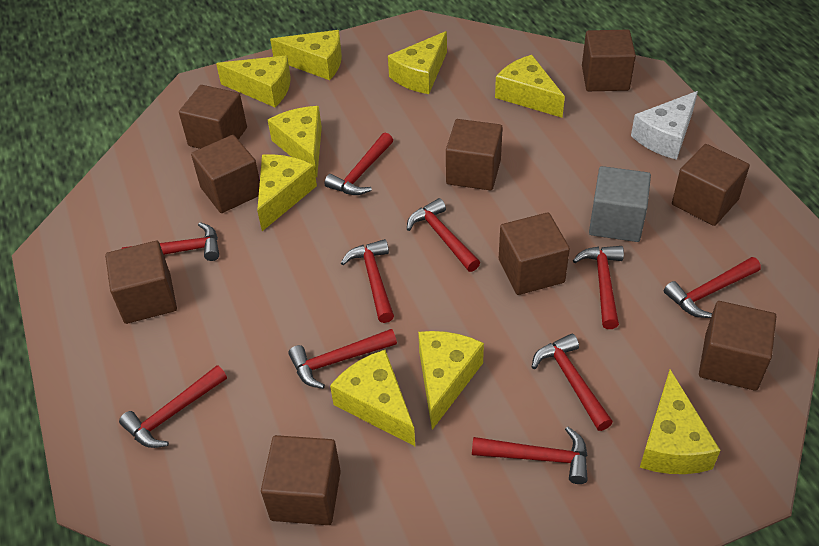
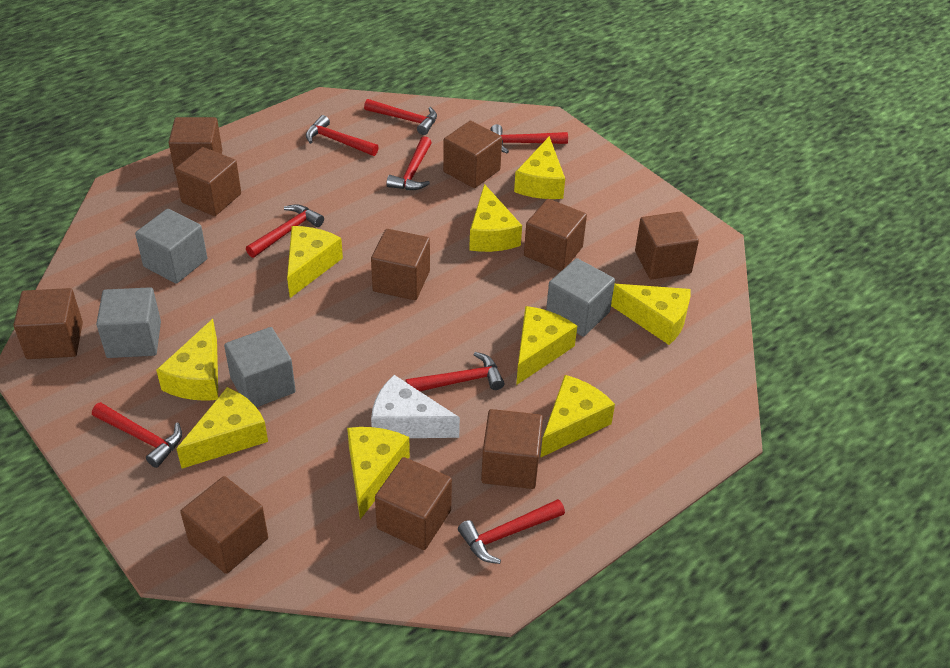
brown cube: 9 -> 10
grey cube: 1 -> 4
red hammer: 10 -> 8

